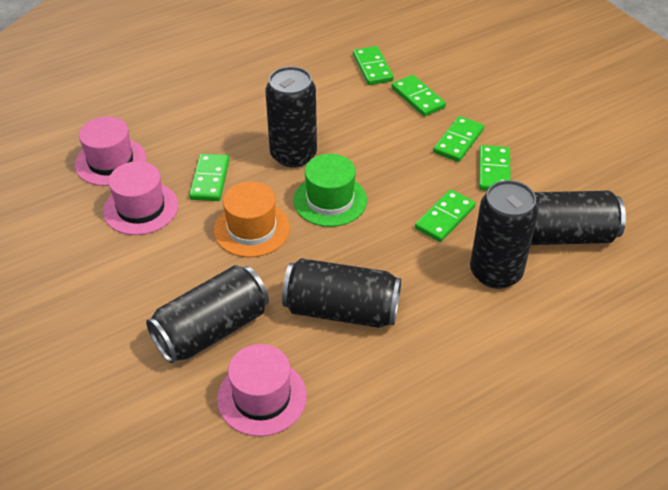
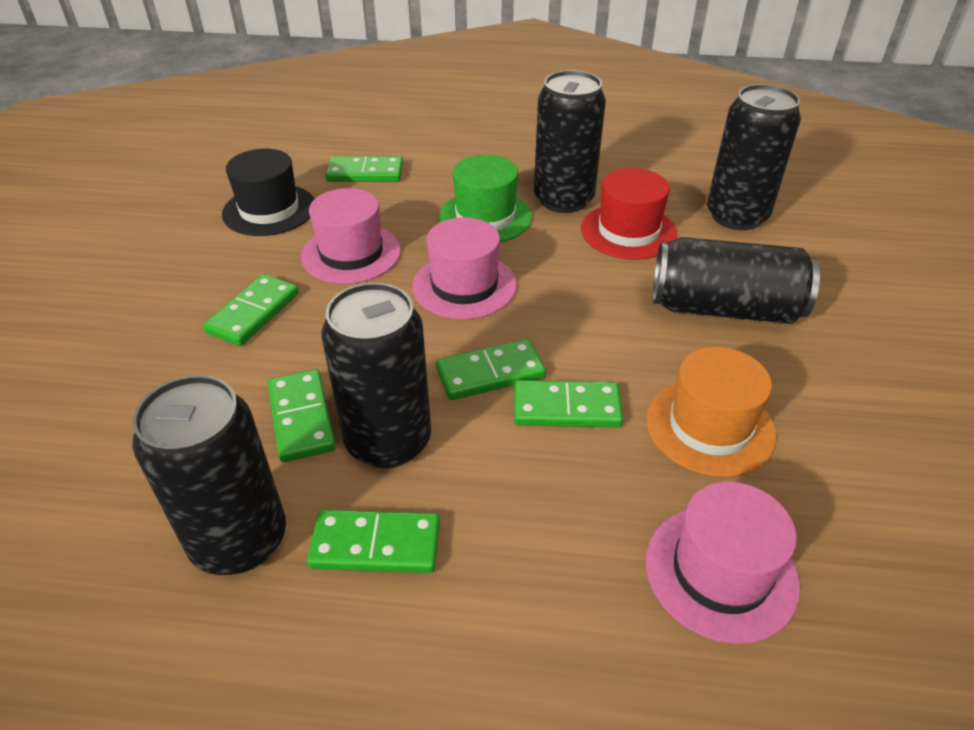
black hat: 0 -> 1
red hat: 0 -> 1

